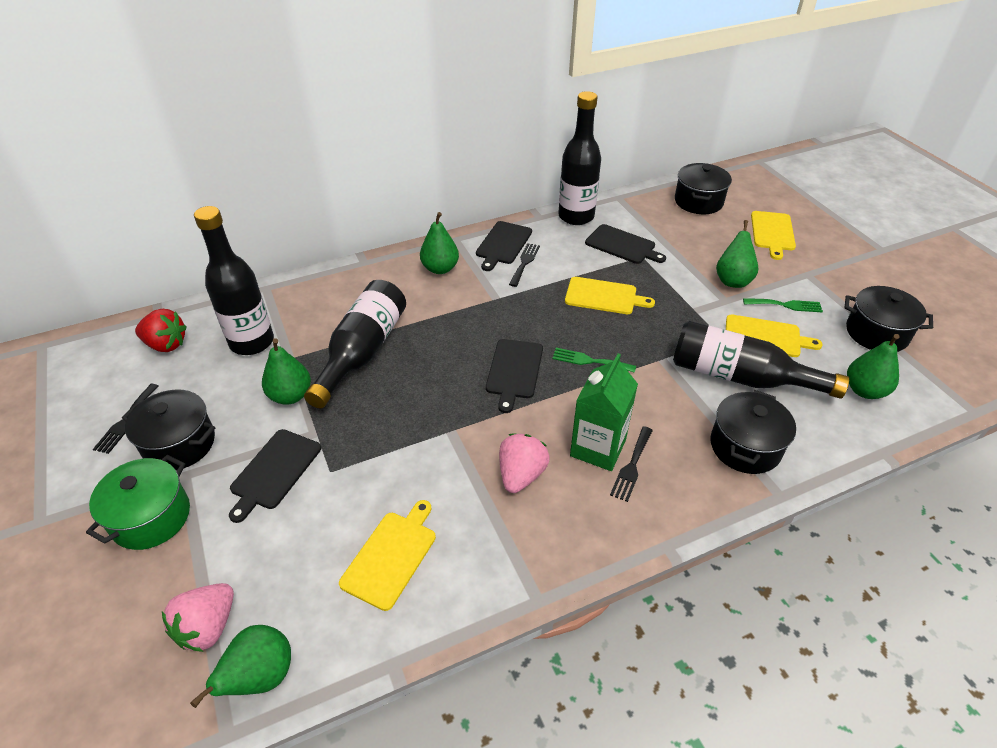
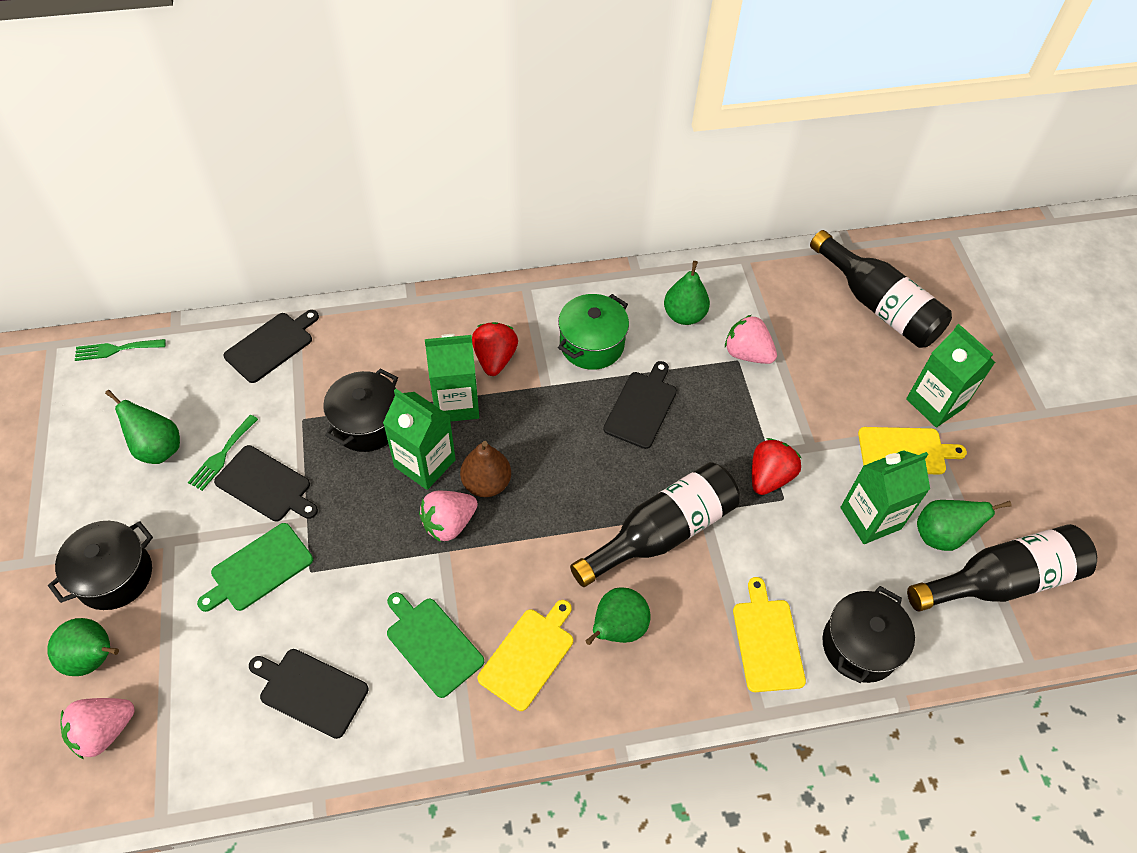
black bottle: 4 -> 3
black fork: 3 -> 0
black pot: 4 -> 3
brown pear: 0 -> 1
green carton: 1 -> 4
green cutting board: 0 -> 2
pink strawberry: 2 -> 3
red strawberry: 1 -> 2
yellow cutting board: 4 -> 3

